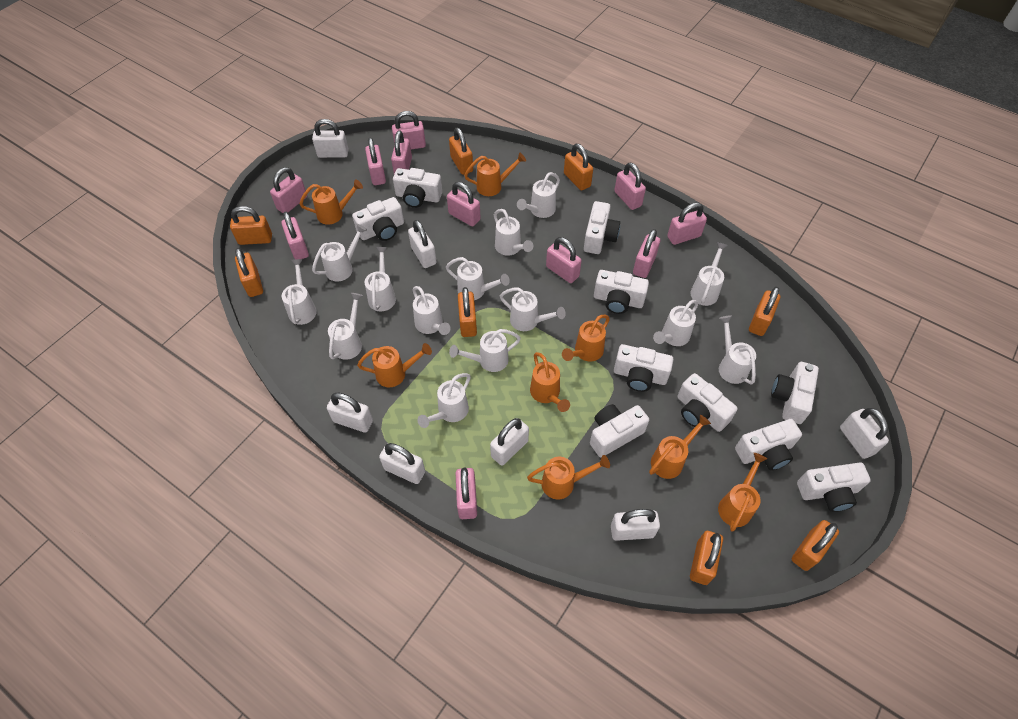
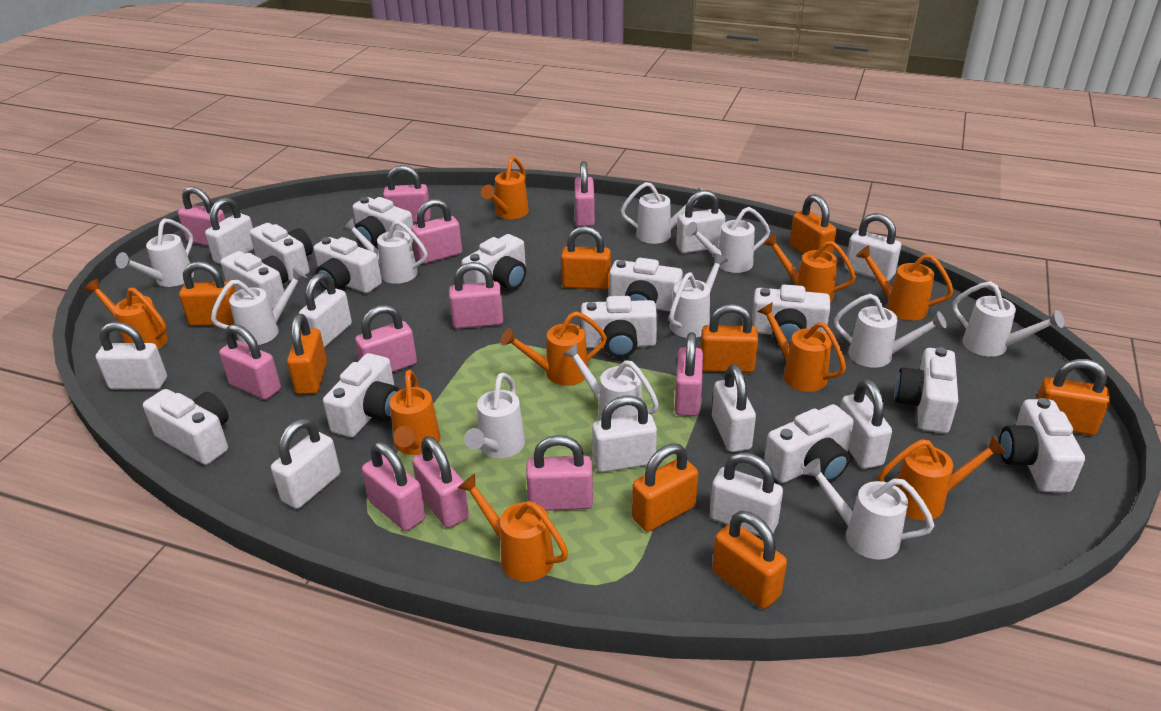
orange watering can: 8 -> 9
white camera: 10 -> 13
white padlock: 7 -> 10
white watering can: 14 -> 11

